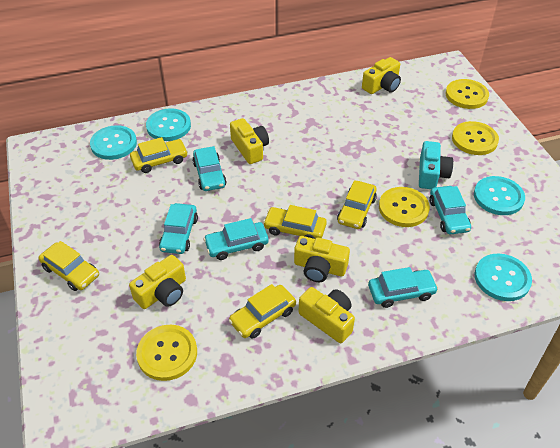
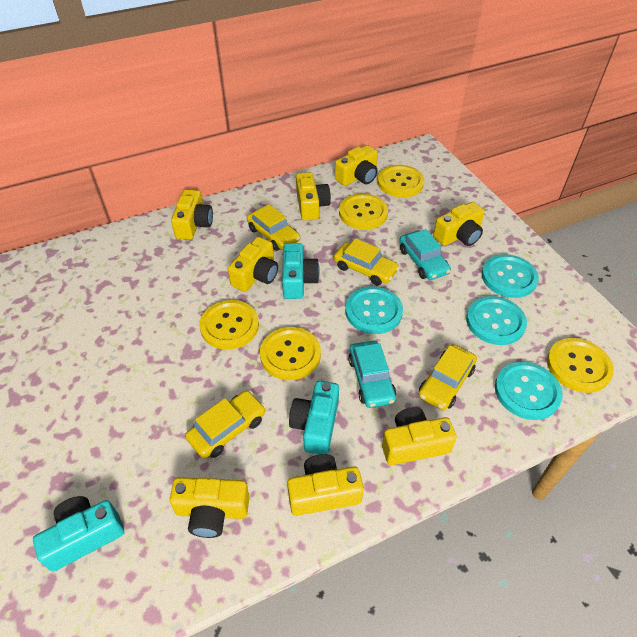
turquoise camera: 1 -> 3
turquoise car: 5 -> 2
yellow button: 4 -> 5
yellow camera: 5 -> 8
yellow car: 5 -> 4

